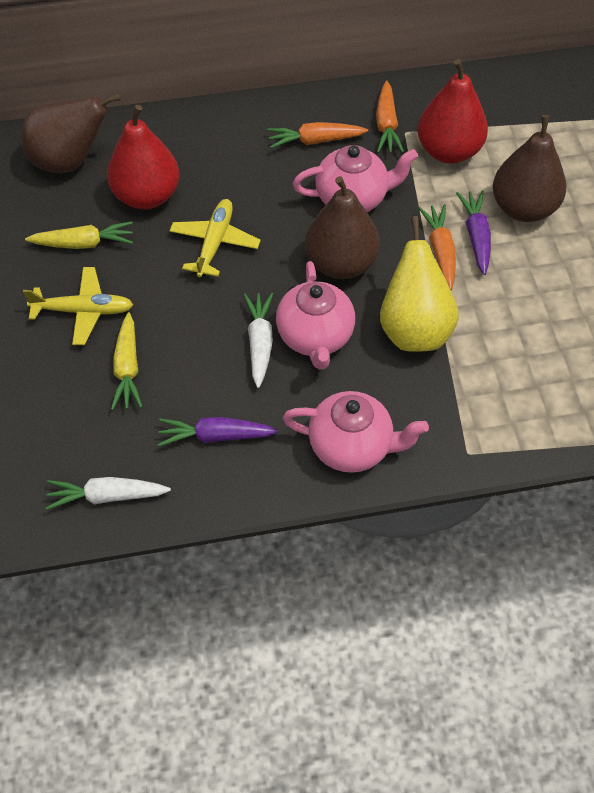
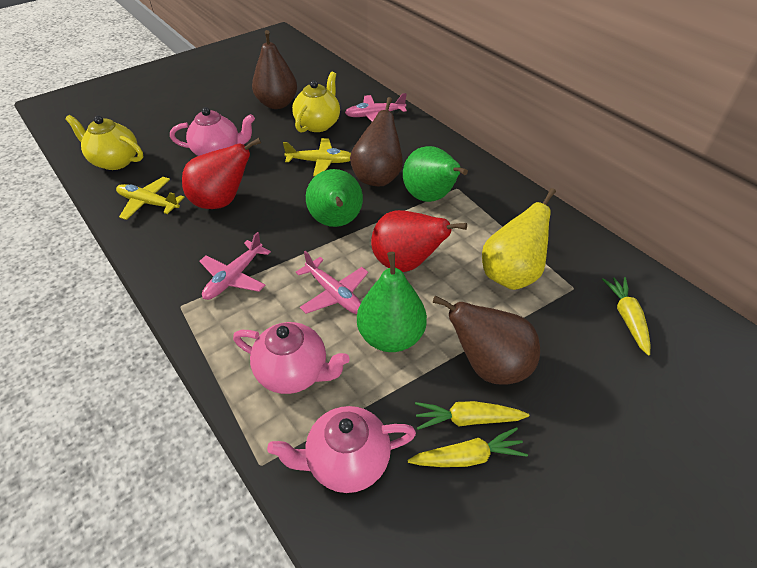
green pear: 0 -> 3
orange carrot: 3 -> 0
pink plane: 0 -> 3
purple carrot: 2 -> 0
white carrot: 2 -> 0
yellow carrot: 2 -> 3
yellow teapot: 0 -> 2

